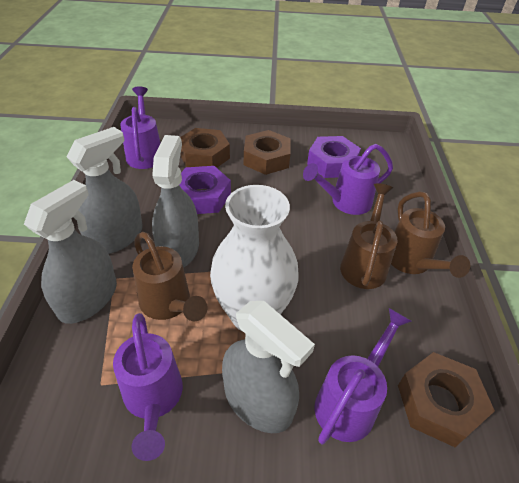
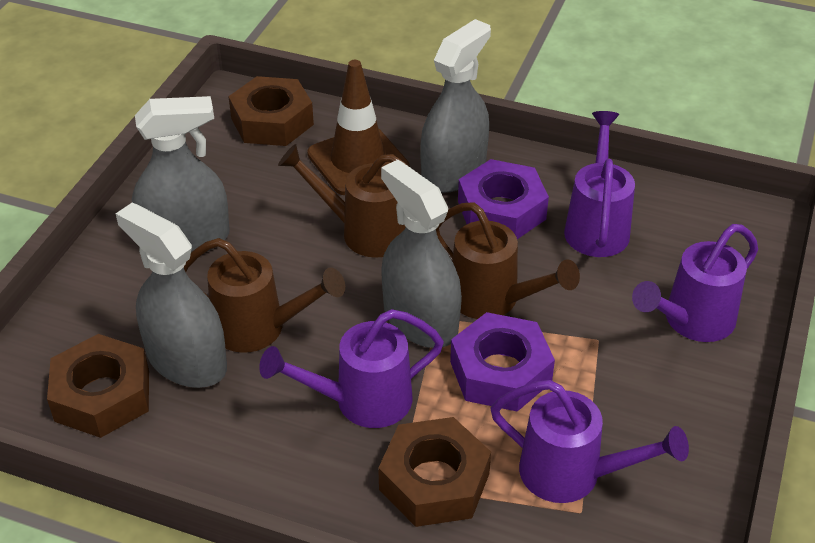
brown traffic cone: 0 -> 1
white vase: 1 -> 0

